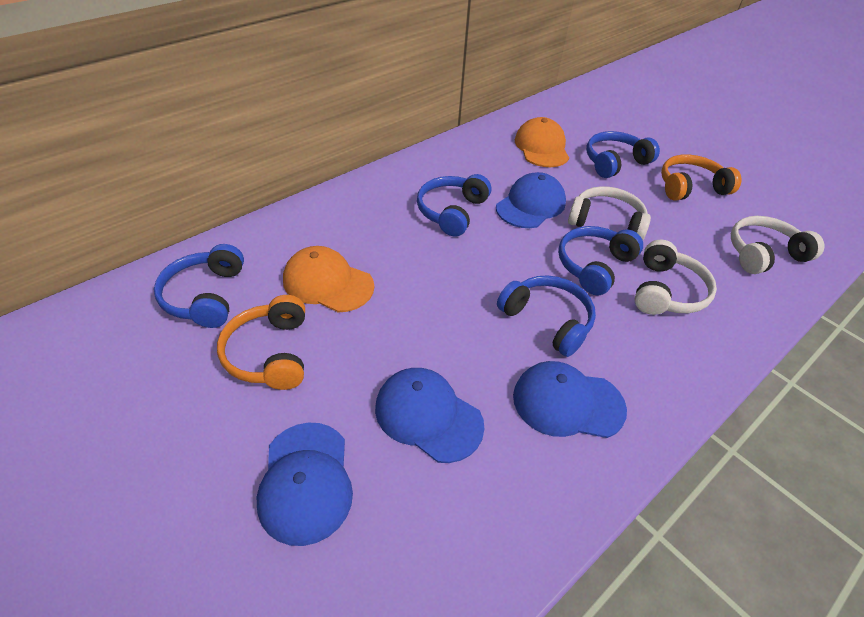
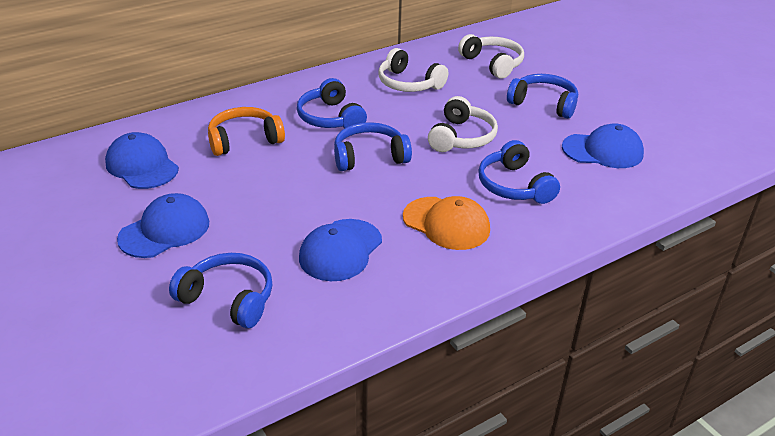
orange cap: 2 -> 1
orange headphones: 2 -> 1

